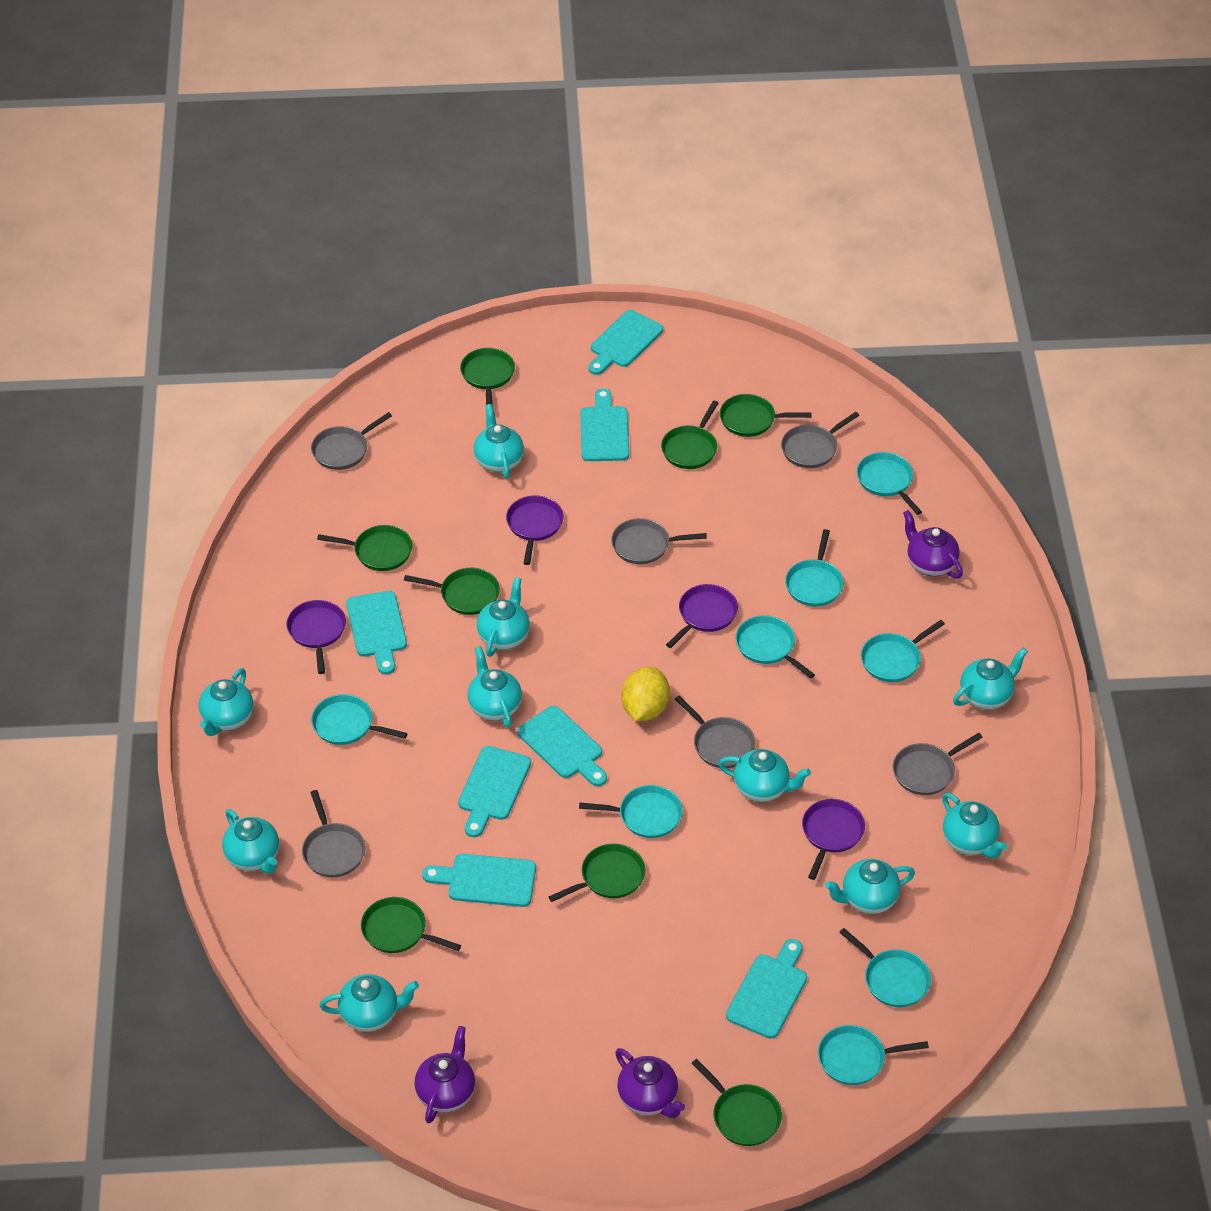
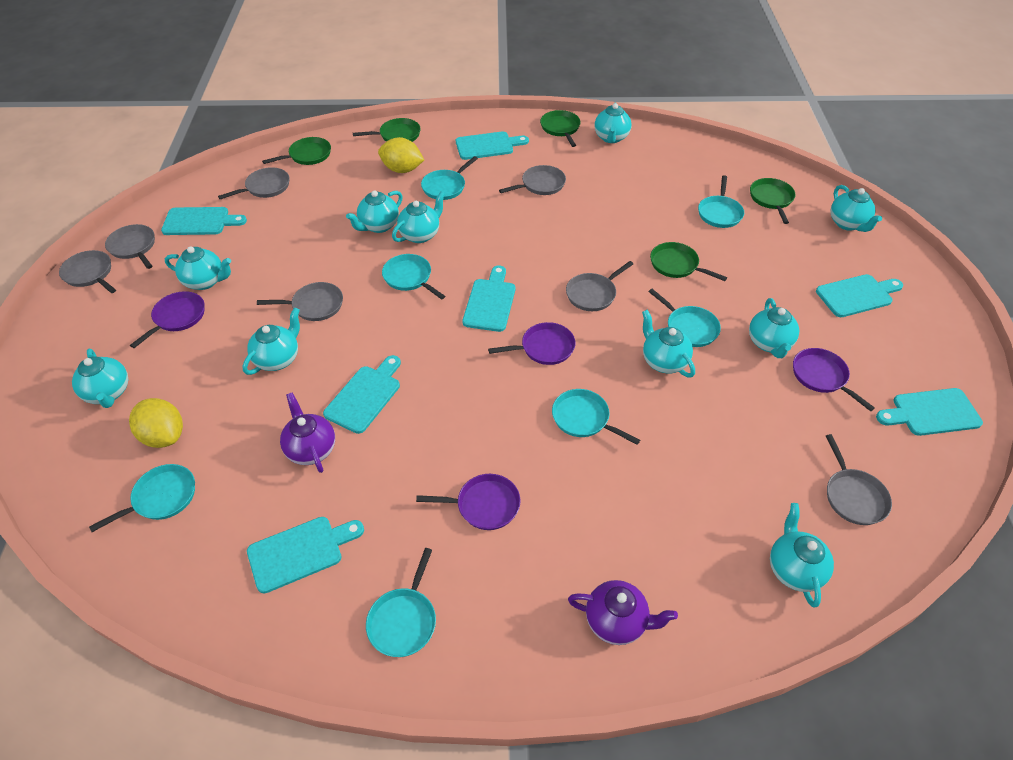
green pan: 8 -> 5
grey pan: 6 -> 7
purple teapot: 3 -> 2
turquoise pan: 8 -> 7
yellow lemon: 1 -> 2

